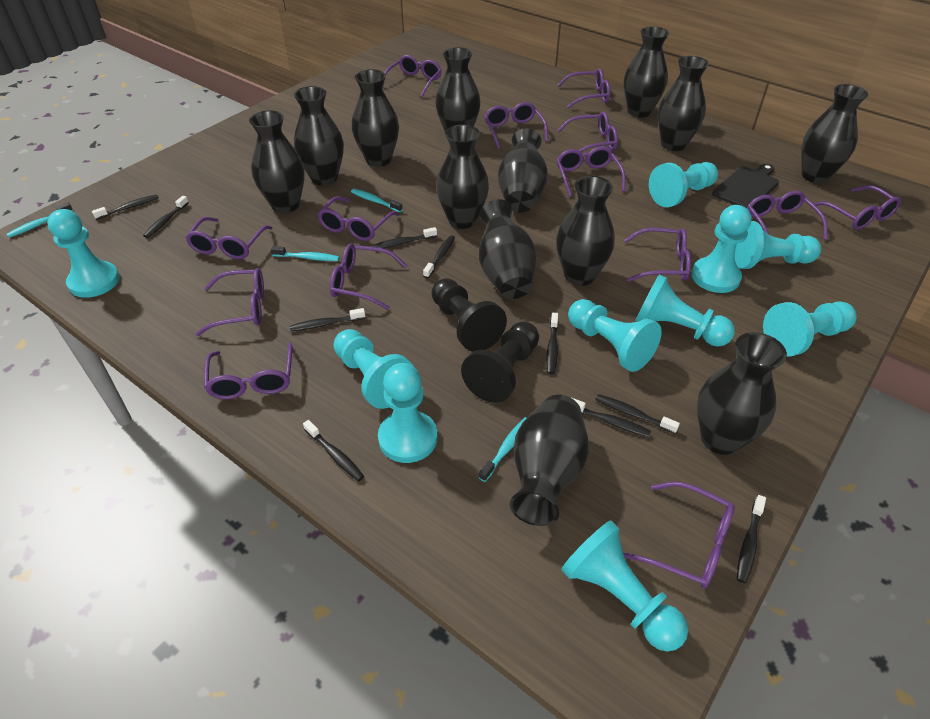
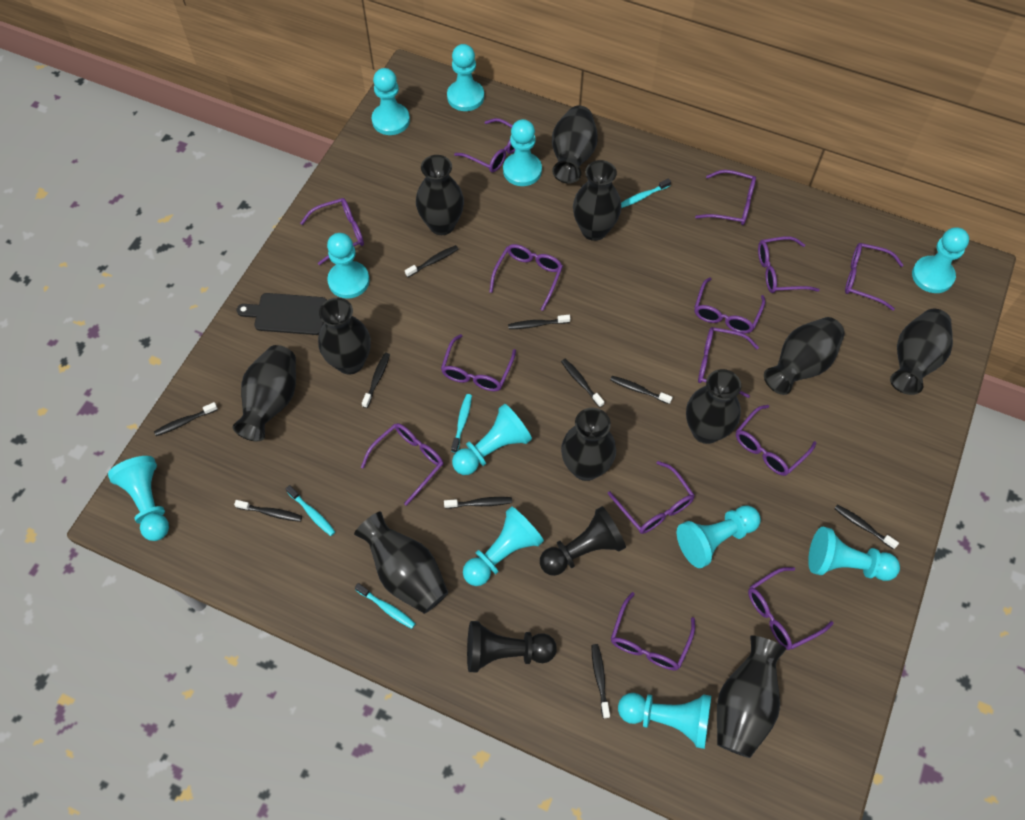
black vase: 13 -> 11
turquoise pawn: 10 -> 11

